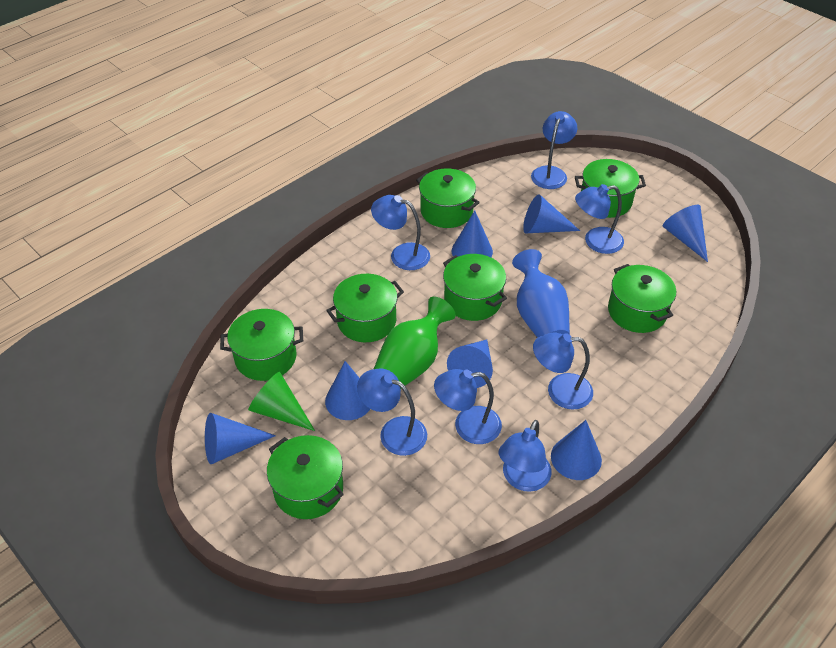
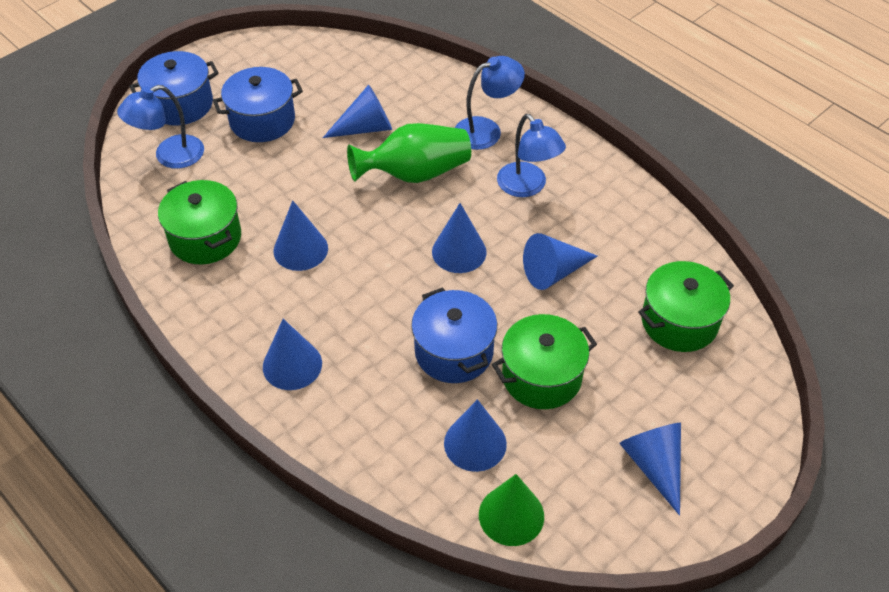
blue lamp: 7 -> 3
blue pot: 0 -> 3
blue vase: 1 -> 0
green pot: 7 -> 3

